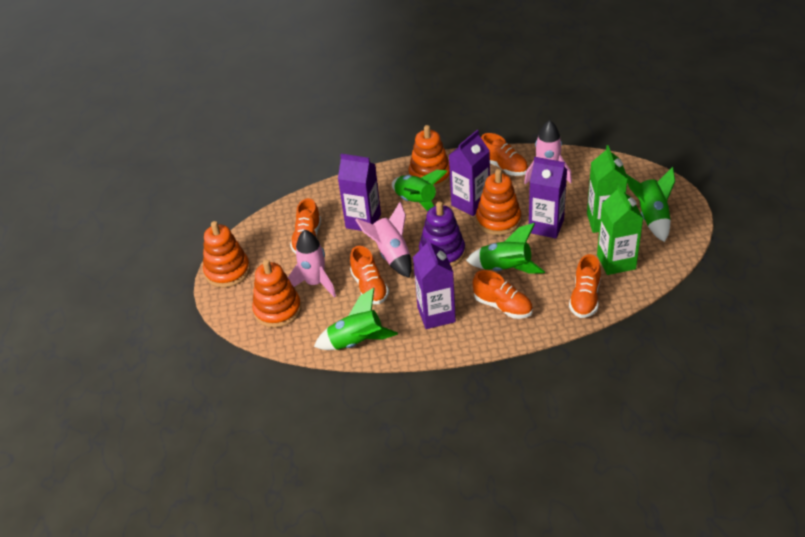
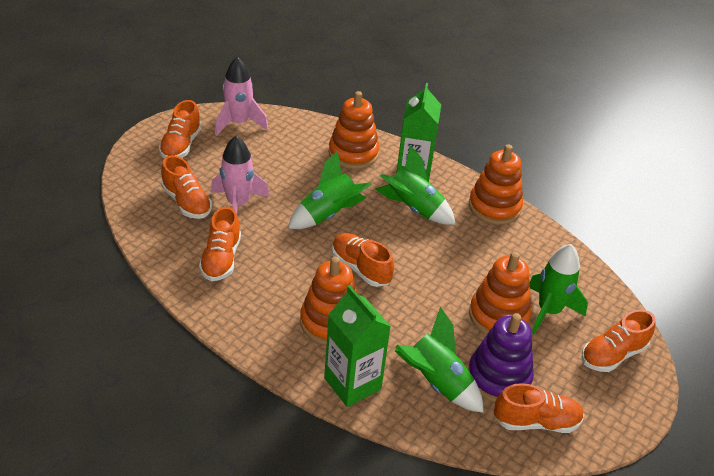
orange shoe: 5 -> 6
pink rocket: 3 -> 2
purple carton: 4 -> 0

